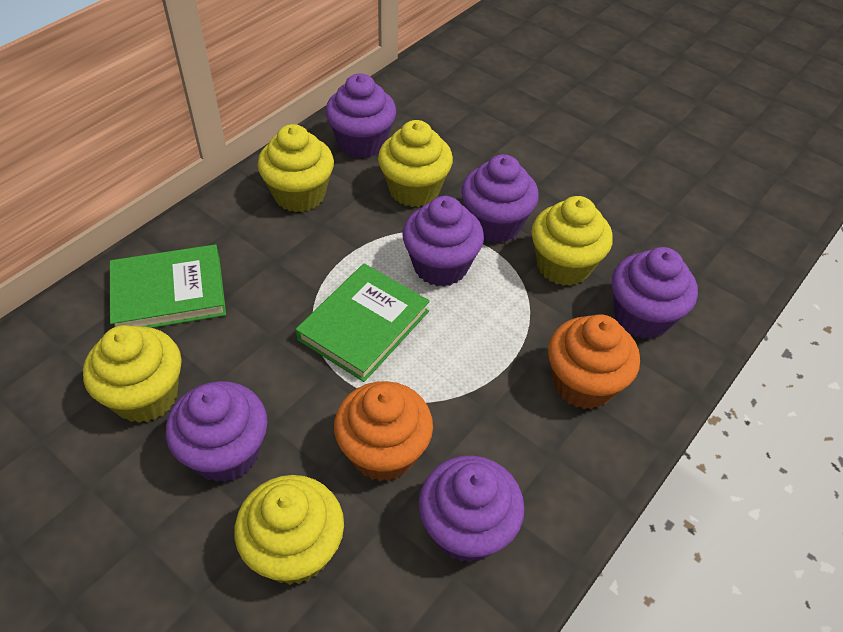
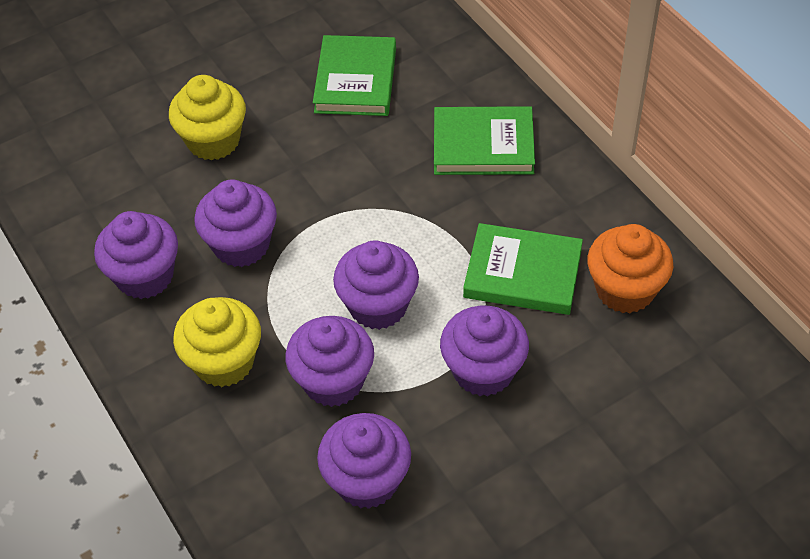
green book: 2 -> 3
orange cupcake: 2 -> 1
yellow cupcake: 5 -> 2

